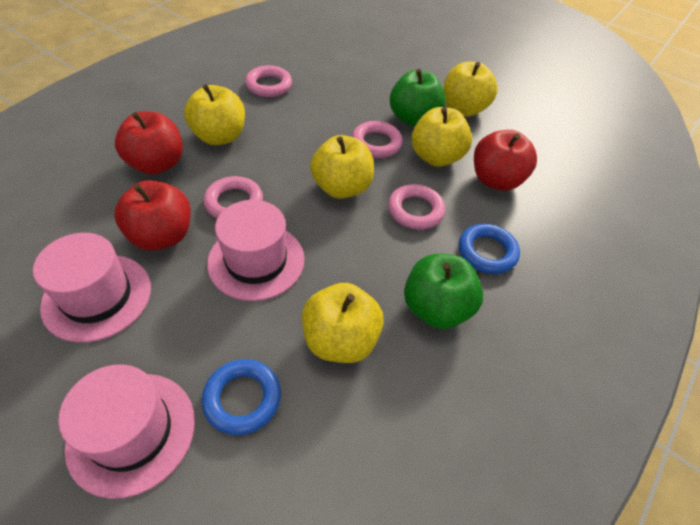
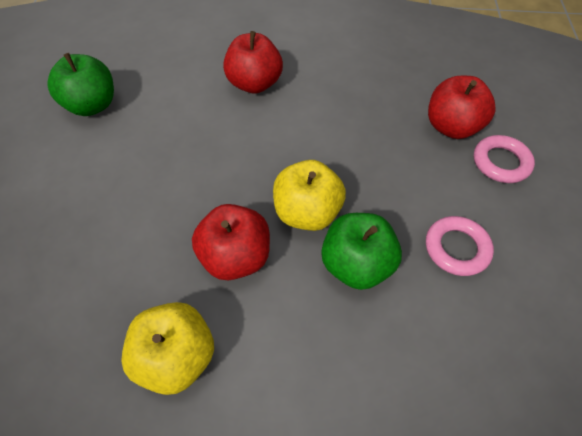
blue ring: 2 -> 0
pink hat: 3 -> 0
pink ring: 4 -> 2
yellow apple: 5 -> 2

